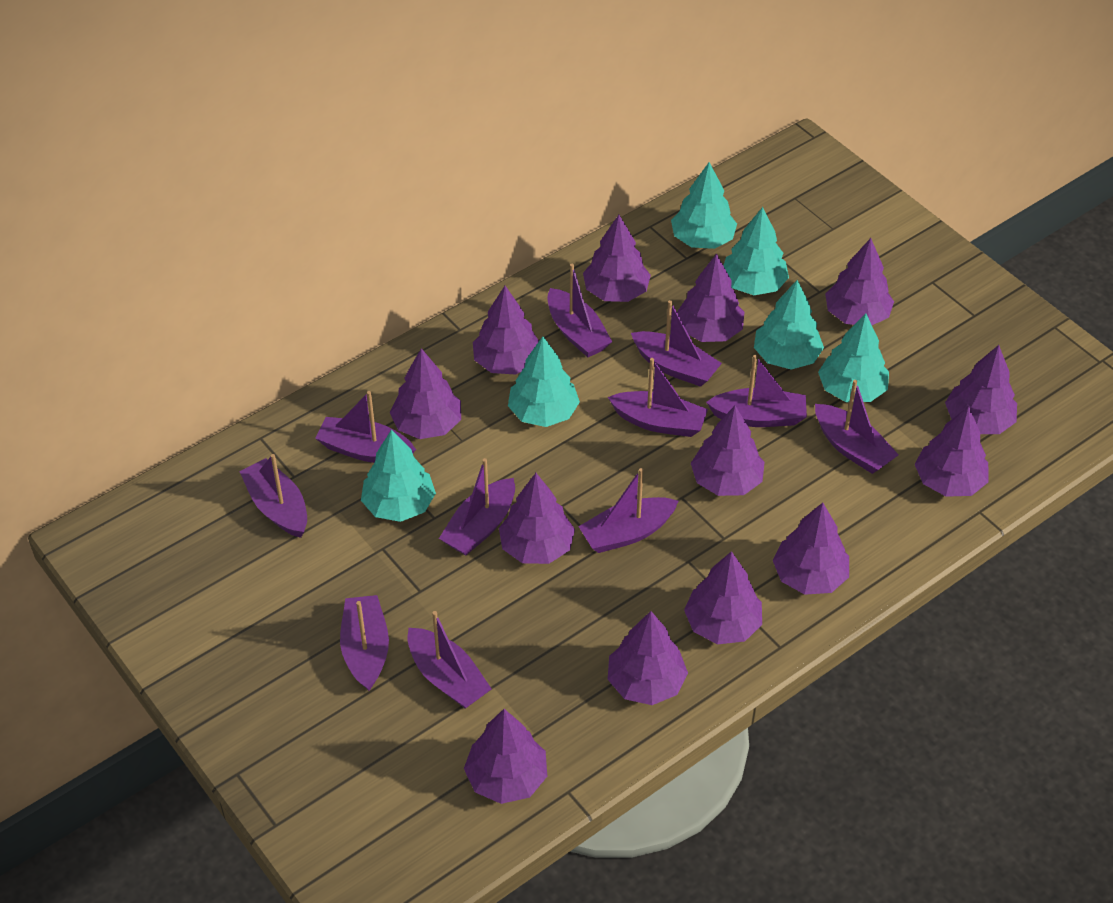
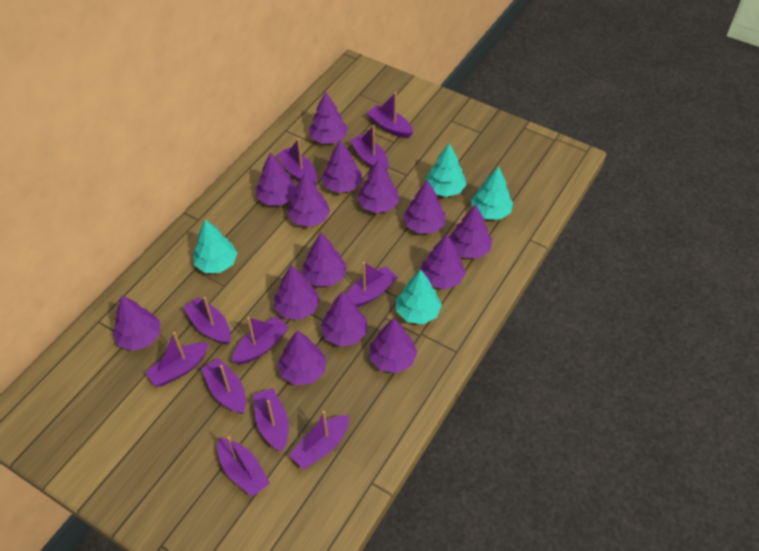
purple tree: 13 -> 14
turquoise tree: 6 -> 4

